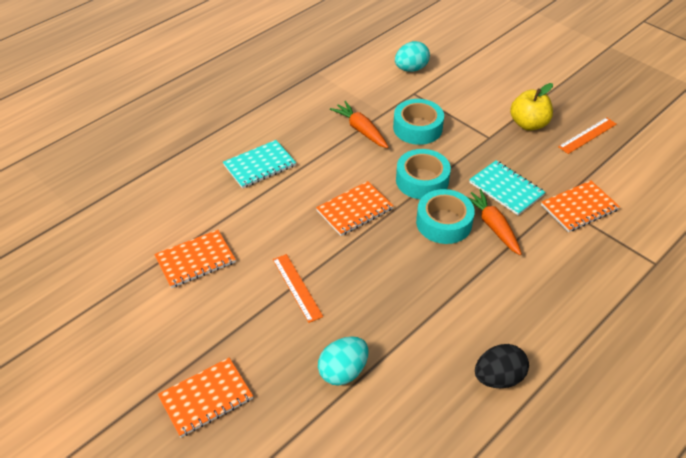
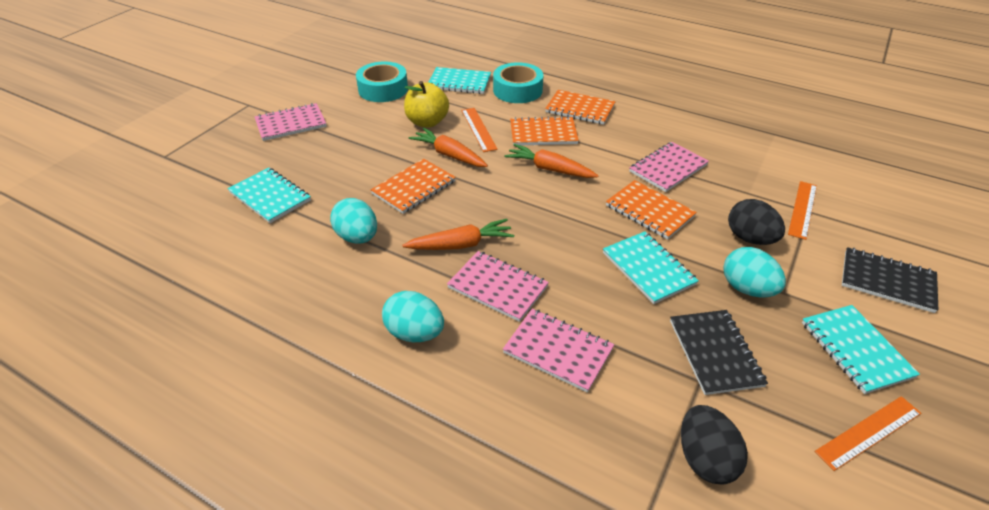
black egg: 1 -> 2
black notebook: 0 -> 2
orange carrot: 2 -> 3
orange ruler: 2 -> 3
pink notebook: 0 -> 4
turquoise egg: 2 -> 3
turquoise notebook: 2 -> 4
turquoise tape: 3 -> 2

